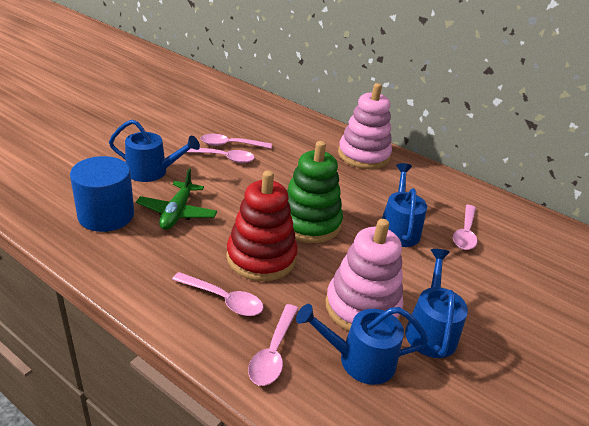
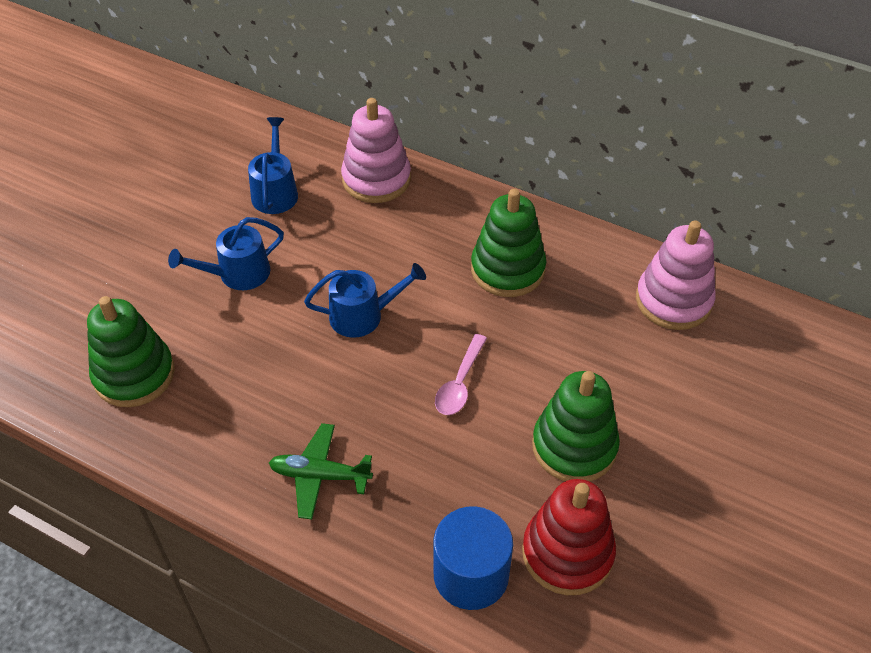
blue watering can: 4 -> 3
green stacking toy: 1 -> 3
pink spoon: 5 -> 1

